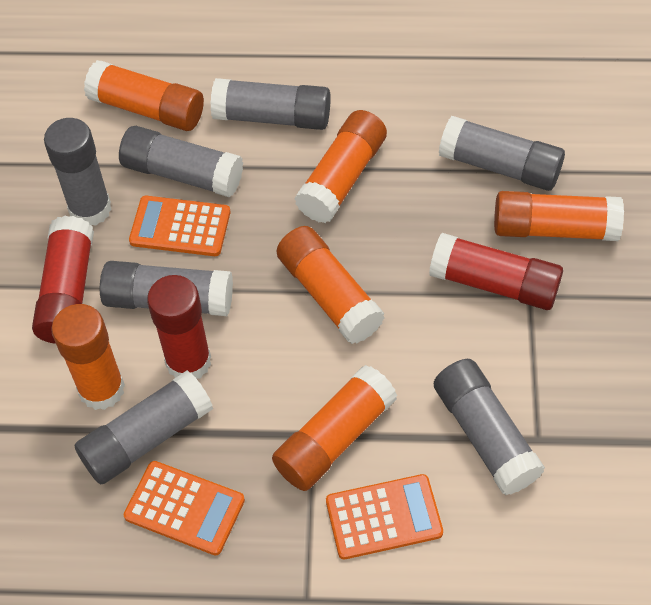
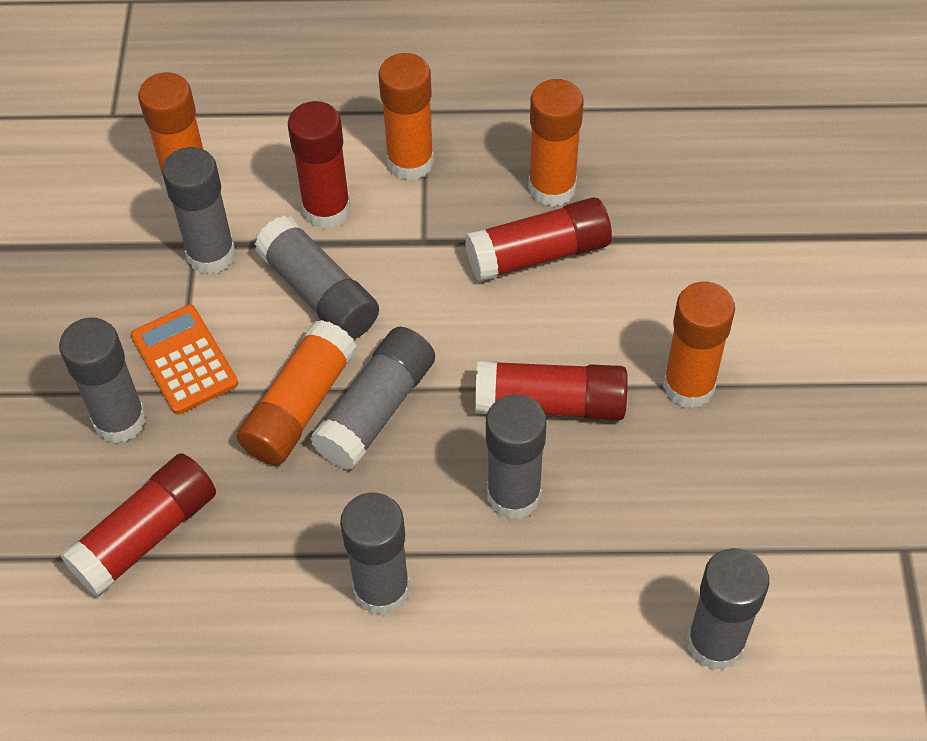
orange calculator: 3 -> 1
orange glue stick: 6 -> 5
red glue stick: 3 -> 4

